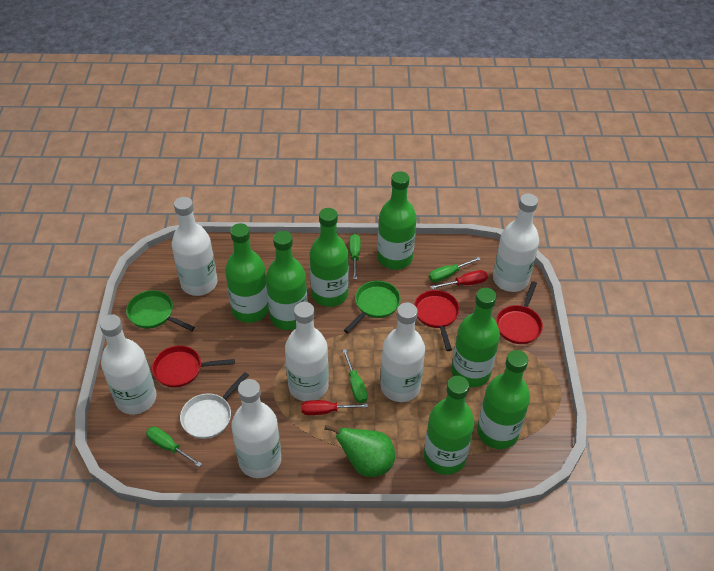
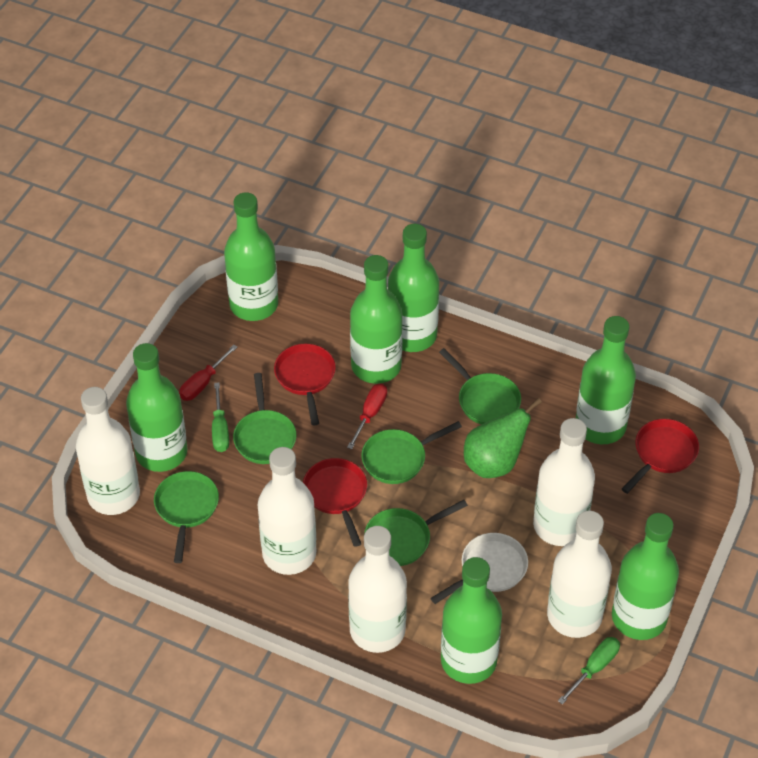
green pan: 2 -> 5
green screwdriver: 4 -> 2
white bottle: 6 -> 5

